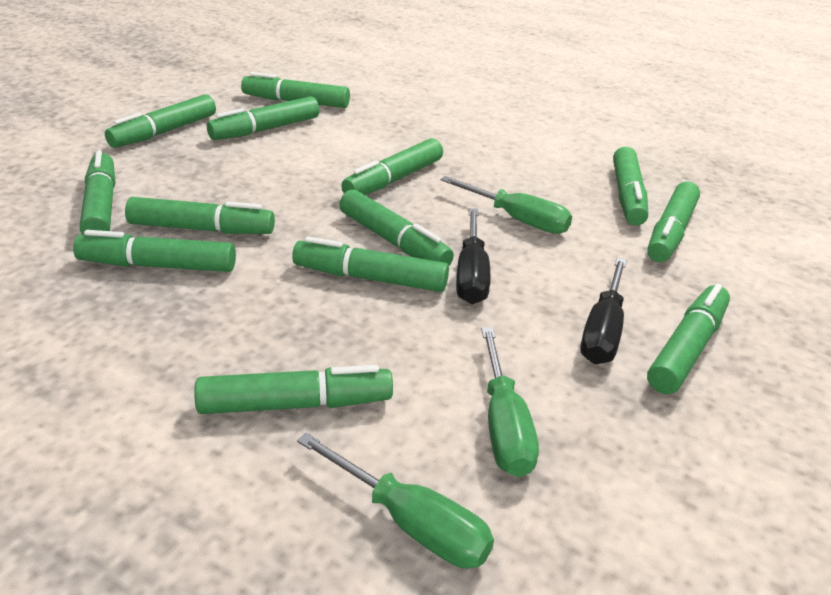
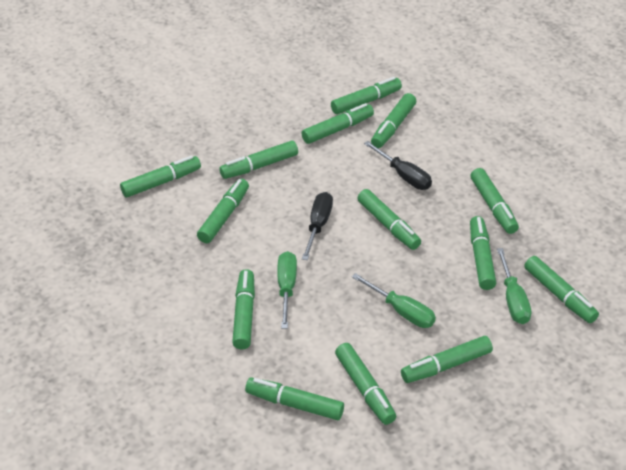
green marker: 13 -> 14

